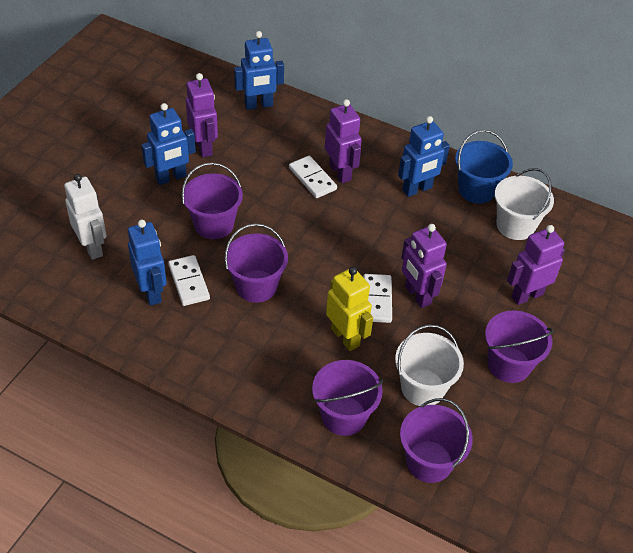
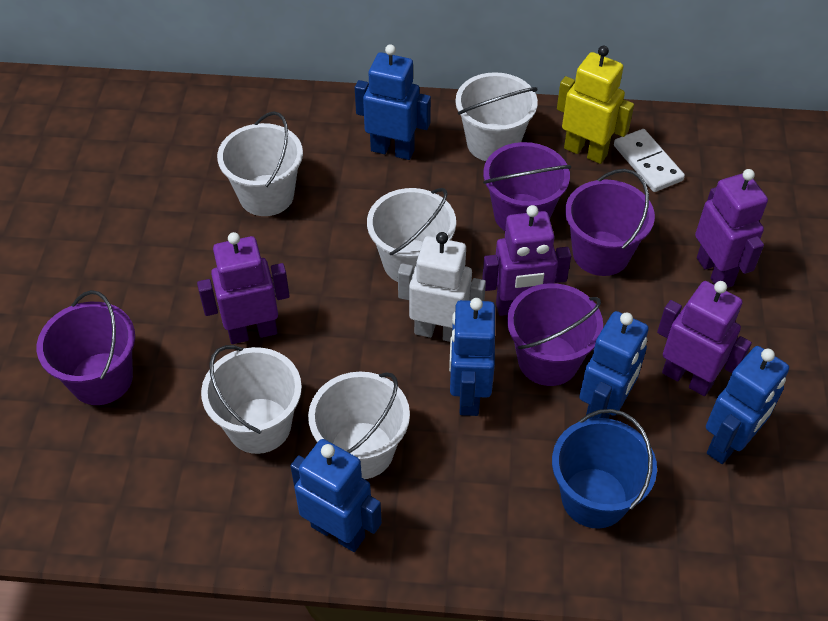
blue robot: 4 -> 5
purple bucket: 5 -> 4
white bucket: 2 -> 5
white domino: 3 -> 1

